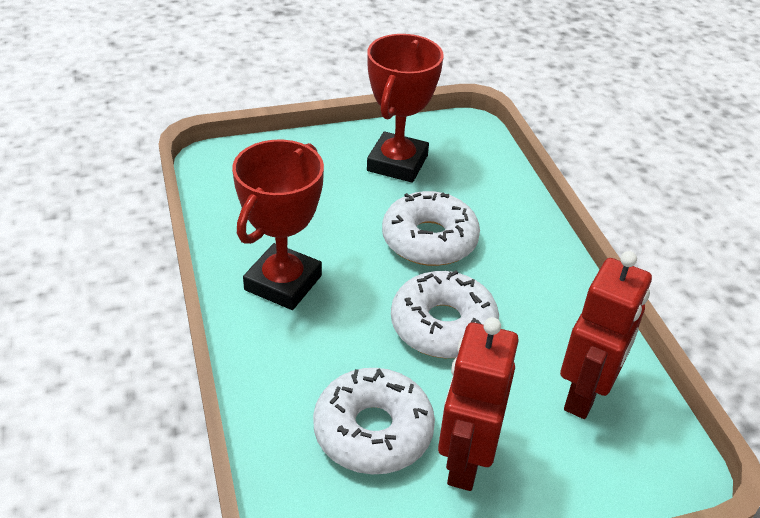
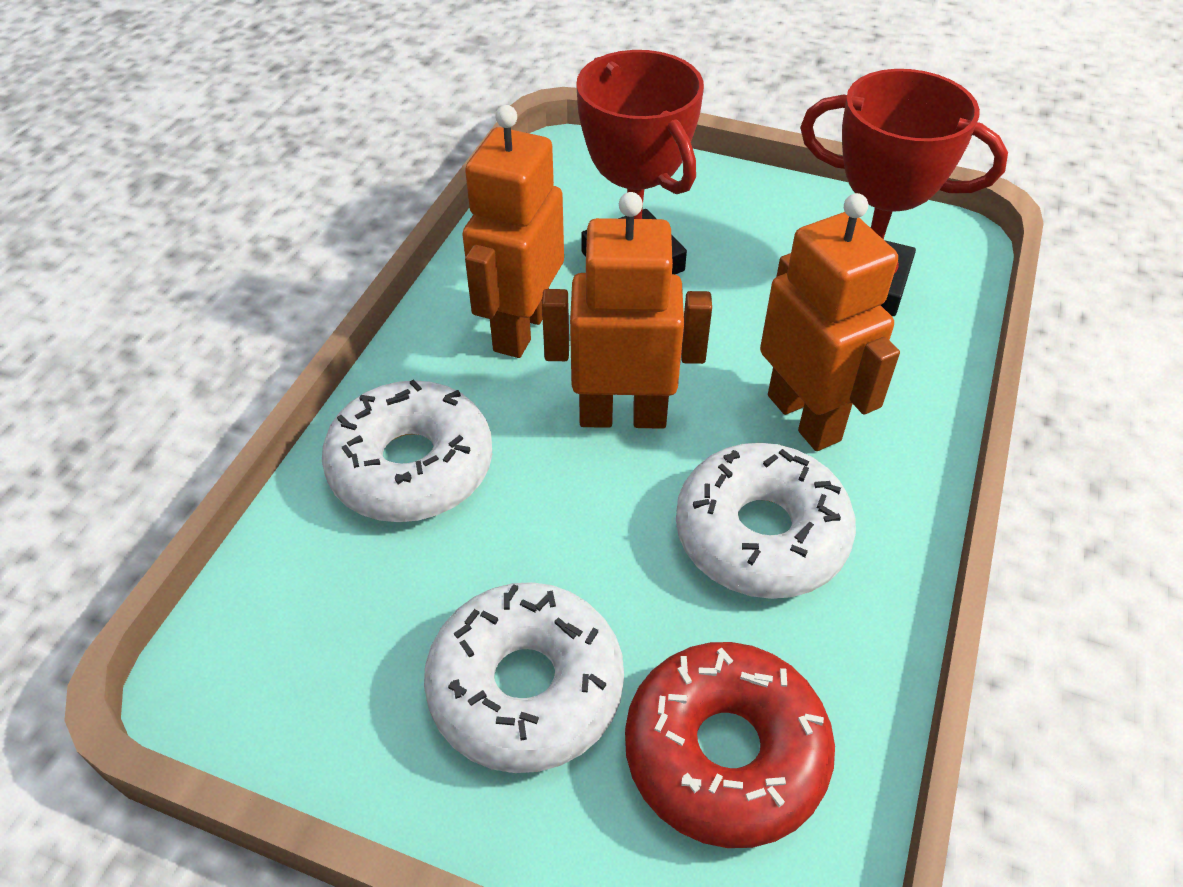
orange robot: 0 -> 3
red donut: 0 -> 1
red robot: 2 -> 0

